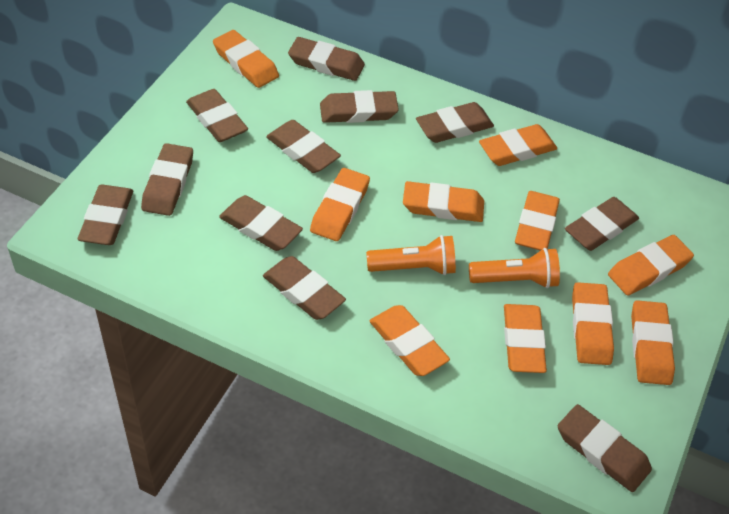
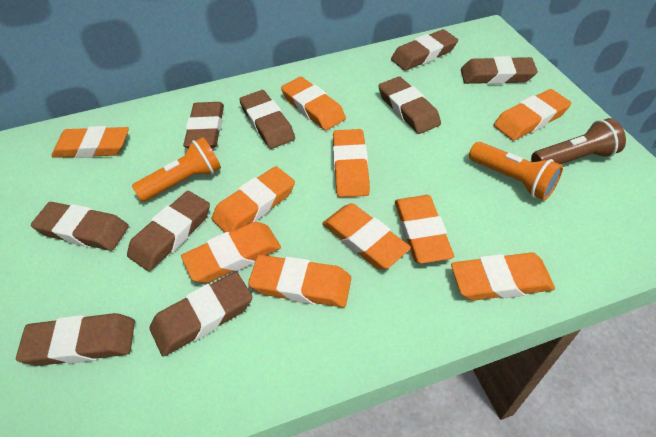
brown eraser: 11 -> 9
brown flashlight: 0 -> 1

